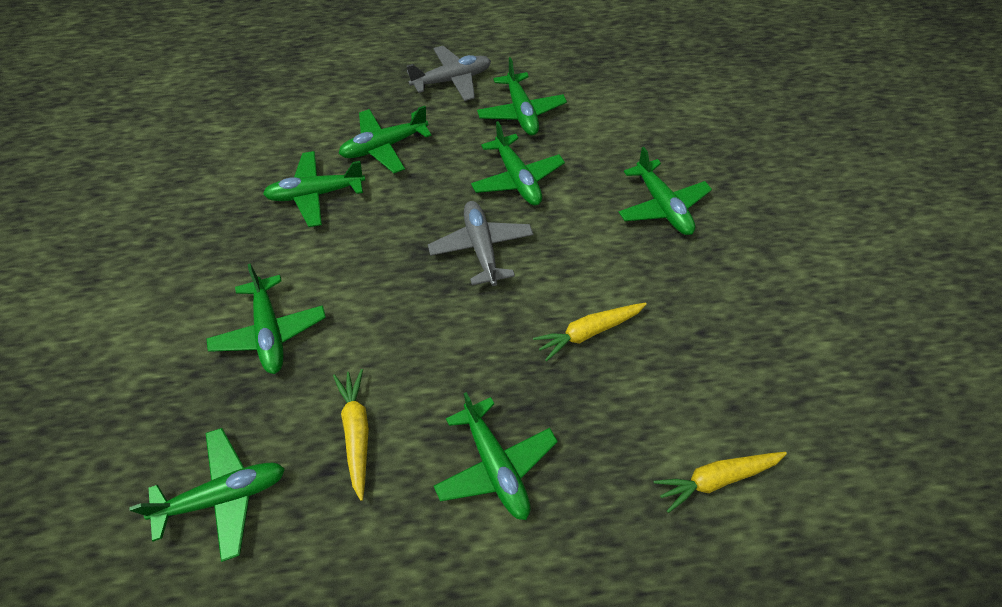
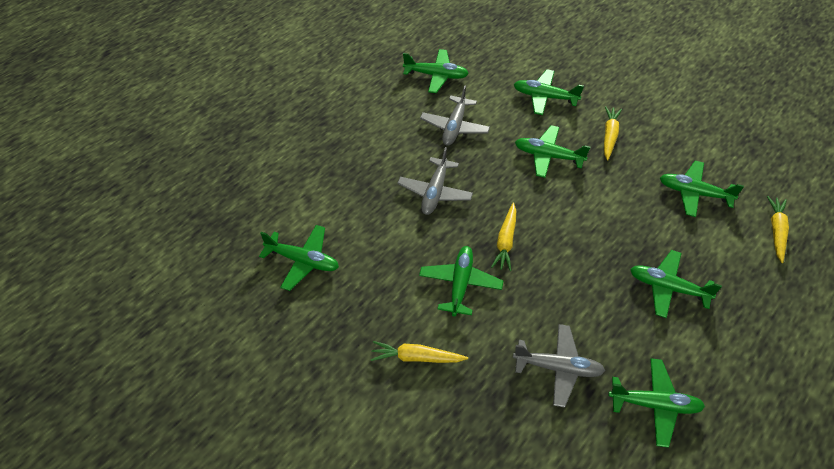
grey plane: 2 -> 3
yellow carrot: 3 -> 4

